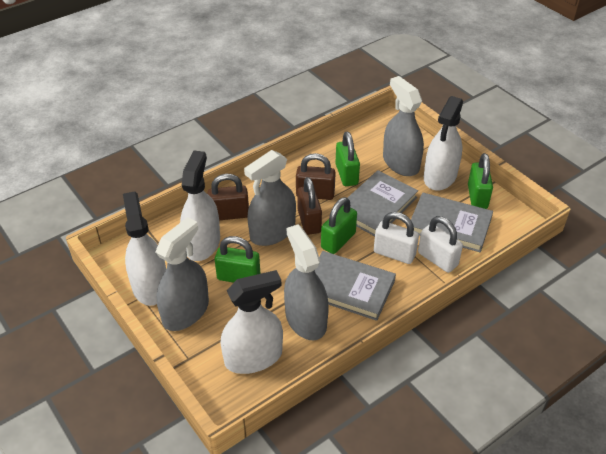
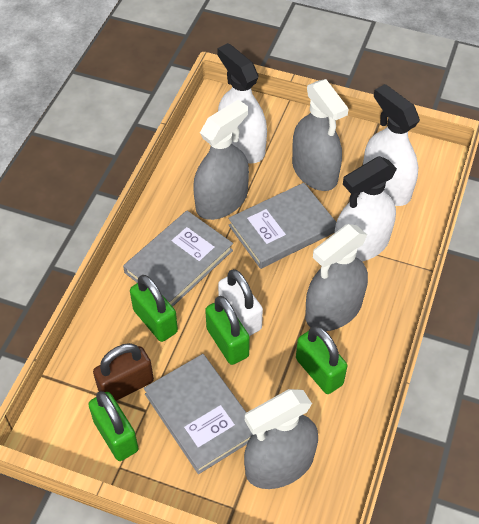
brown padlock: 3 -> 1
white padlock: 2 -> 1
white spray bottle: 4 -> 3

